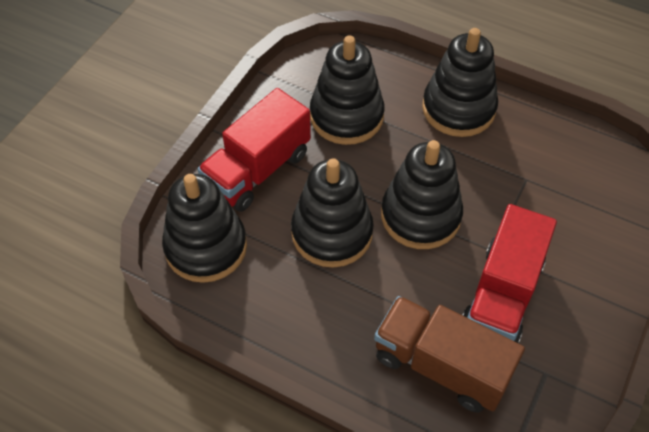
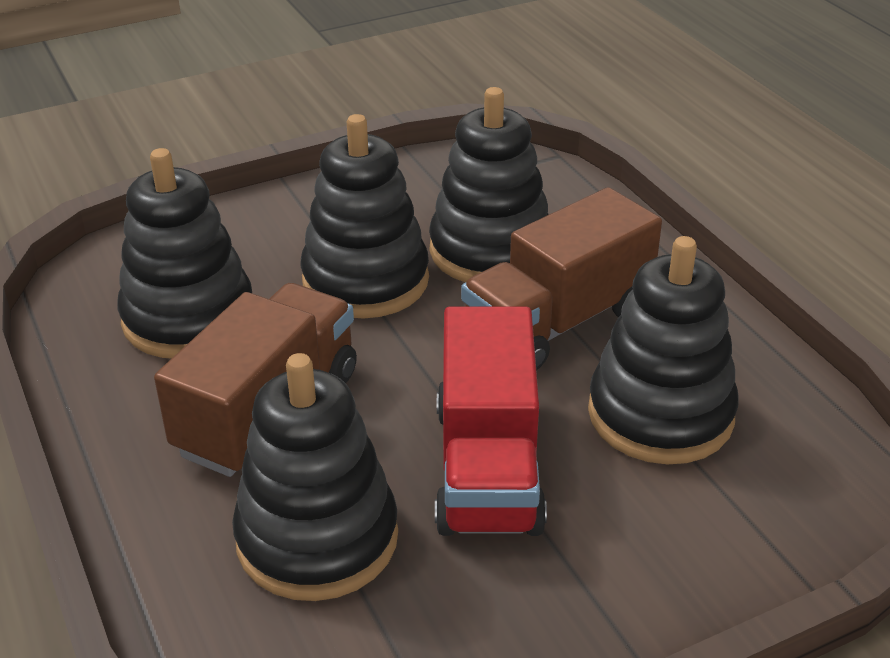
brown truck: 1 -> 2
red truck: 2 -> 1

